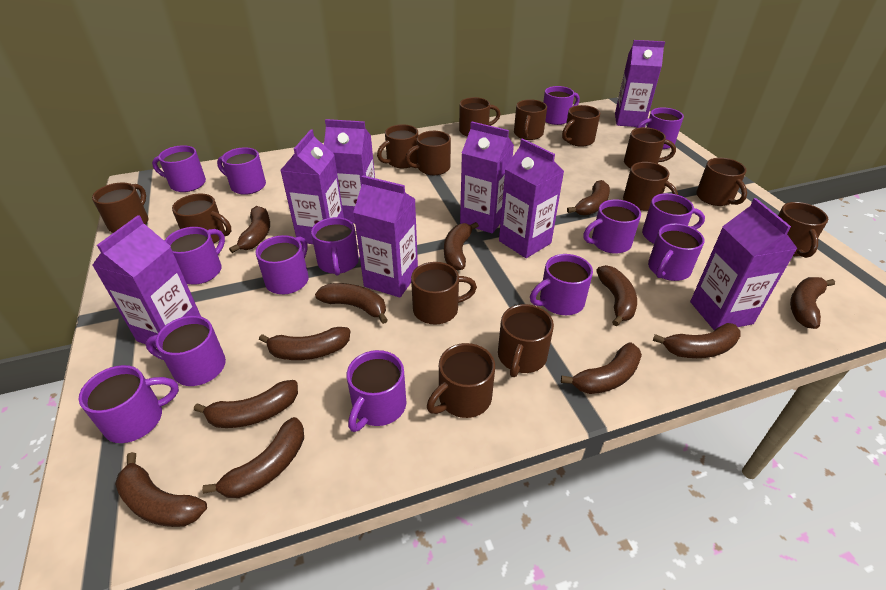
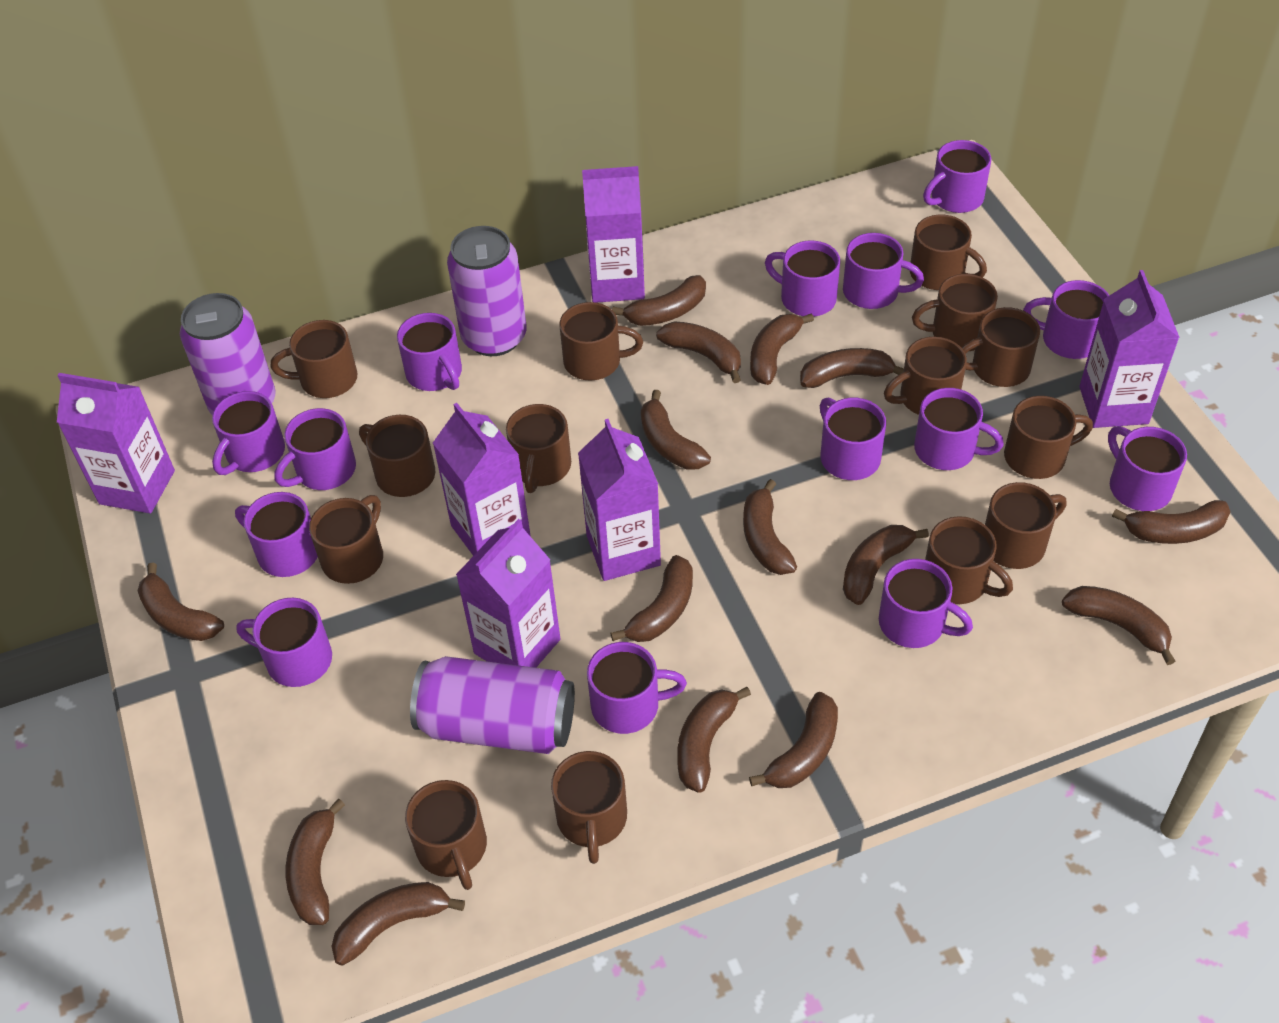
brown banana: 12 -> 15
purple can: 0 -> 3
purple carton: 8 -> 6

